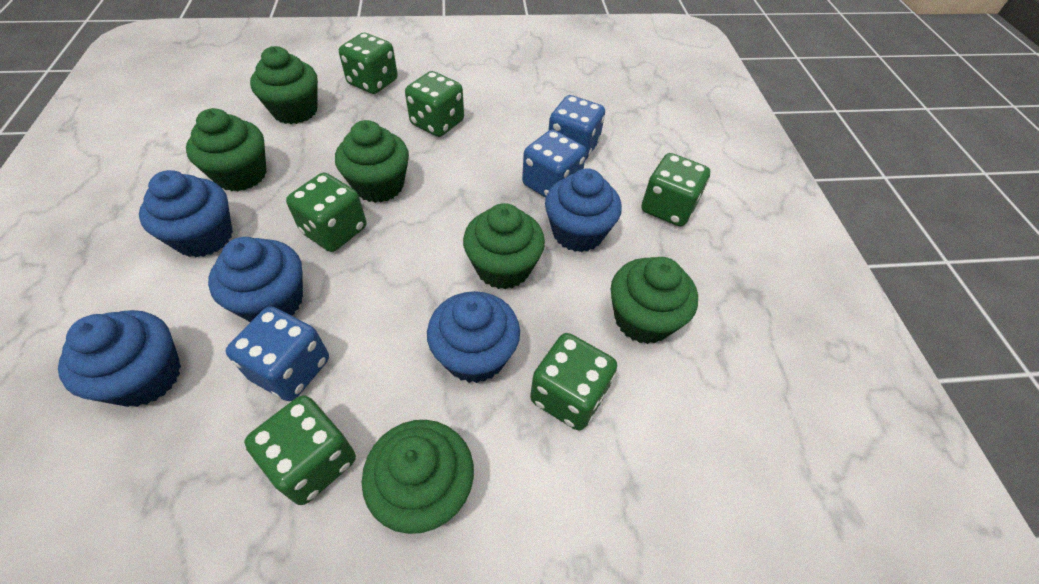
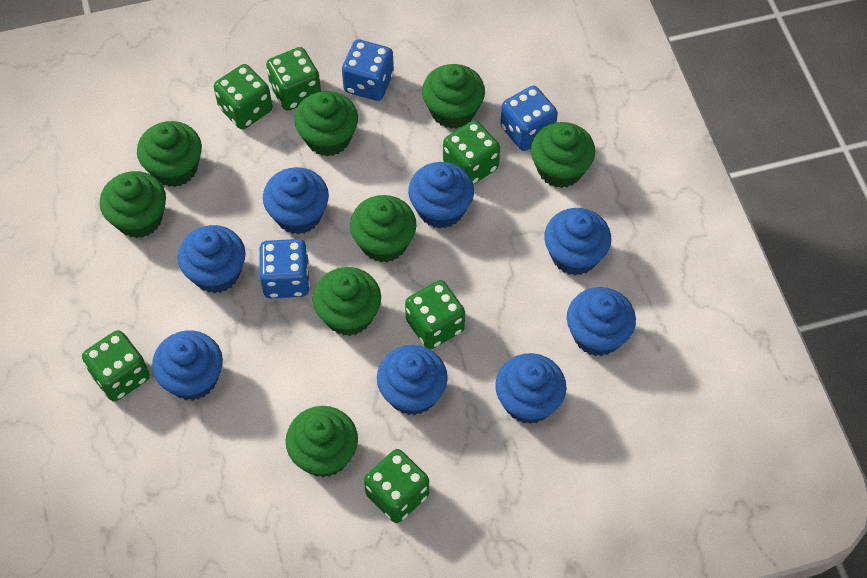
blue cupcake: 5 -> 8
green cupcake: 6 -> 8

